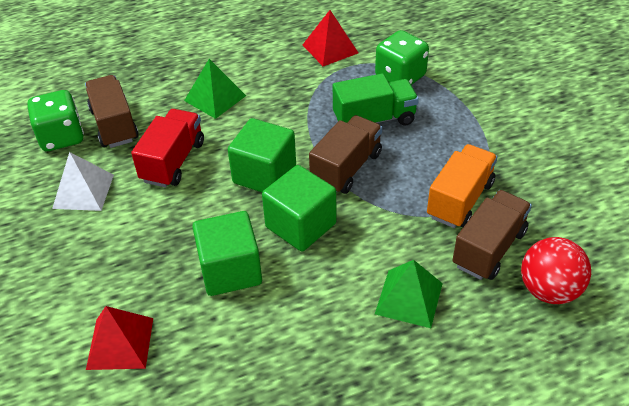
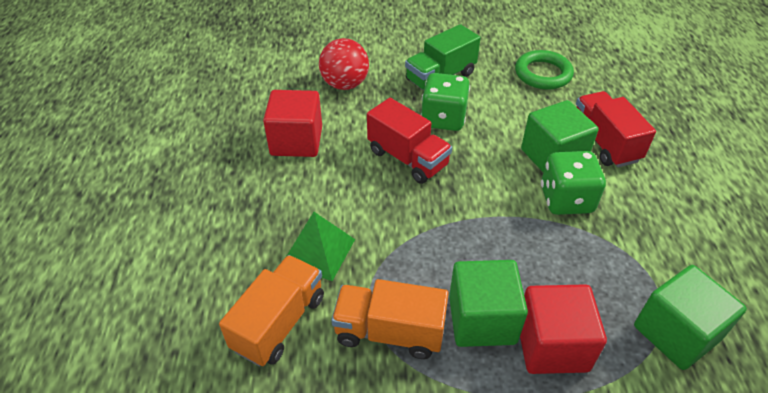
brown truck: 3 -> 0
green pyramid: 2 -> 1
green ring: 0 -> 1
orange truck: 1 -> 2
red cube: 0 -> 2
red pyramid: 2 -> 0
red truck: 1 -> 2
white pyramid: 1 -> 0

